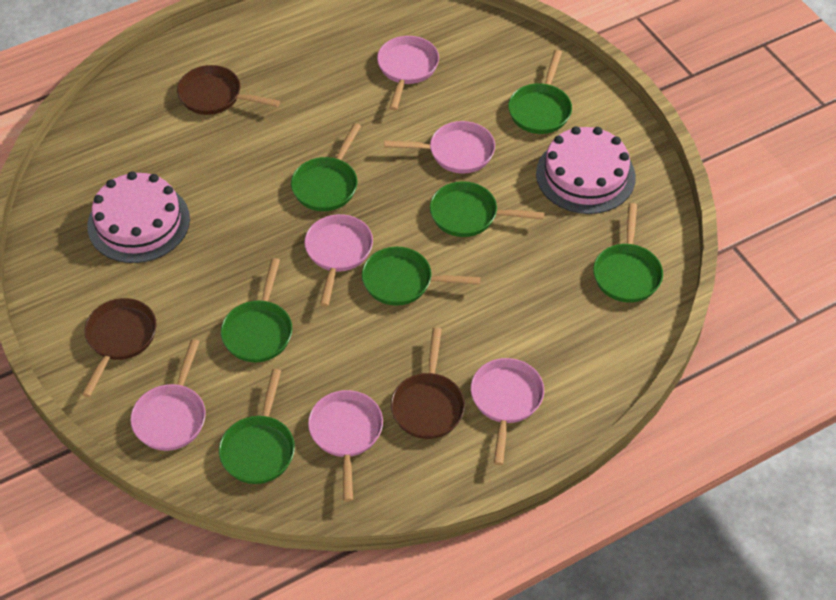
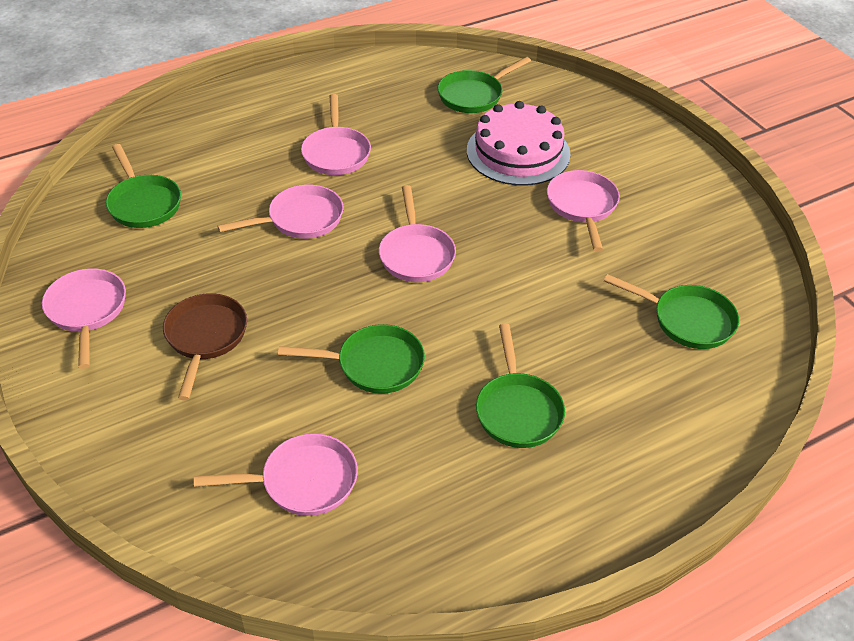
brown pan: 3 -> 1
green pan: 7 -> 5
pink cake: 2 -> 1

